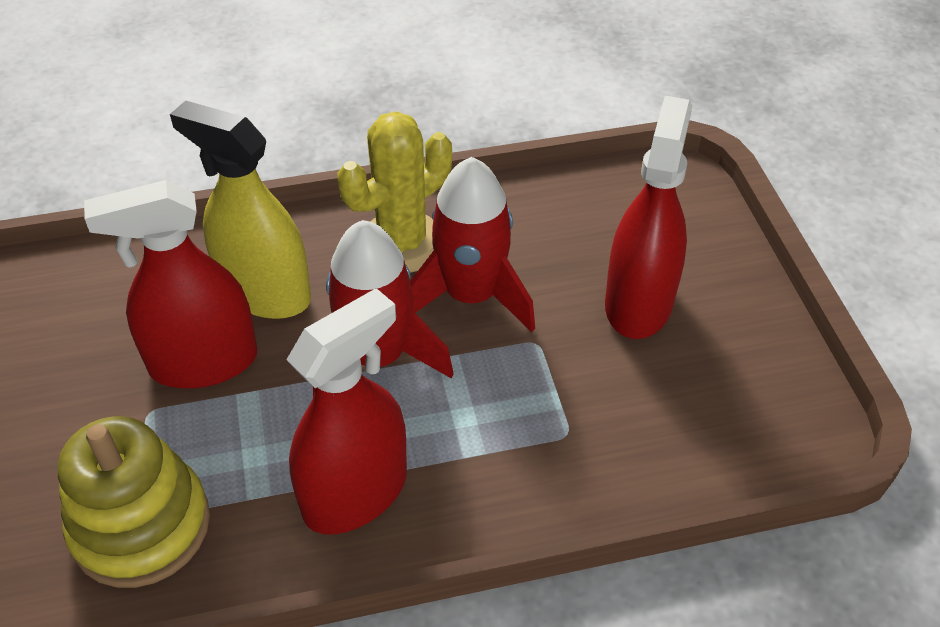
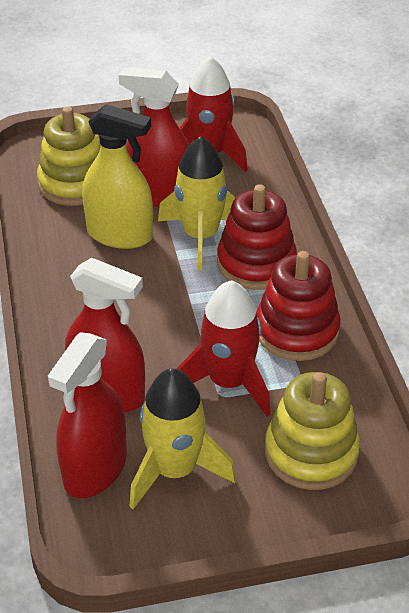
red stacking toy: 0 -> 2
yellow cactus: 1 -> 0
yellow rocket: 0 -> 2
yellow stacking toy: 1 -> 2

